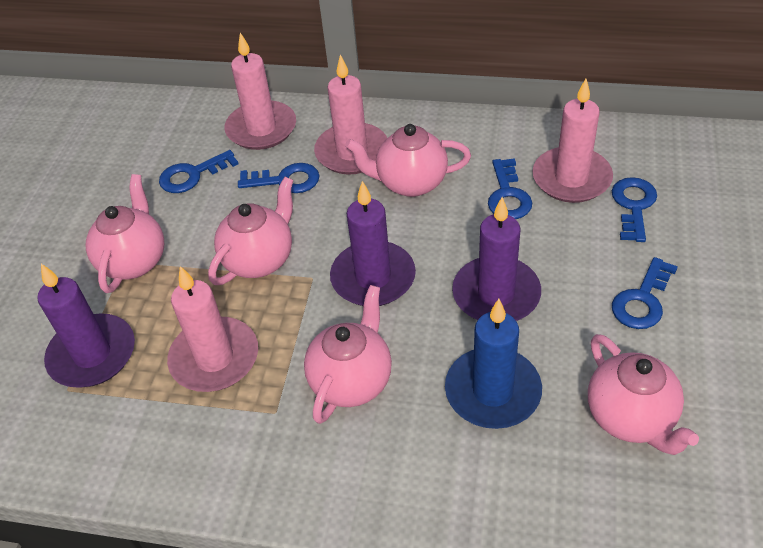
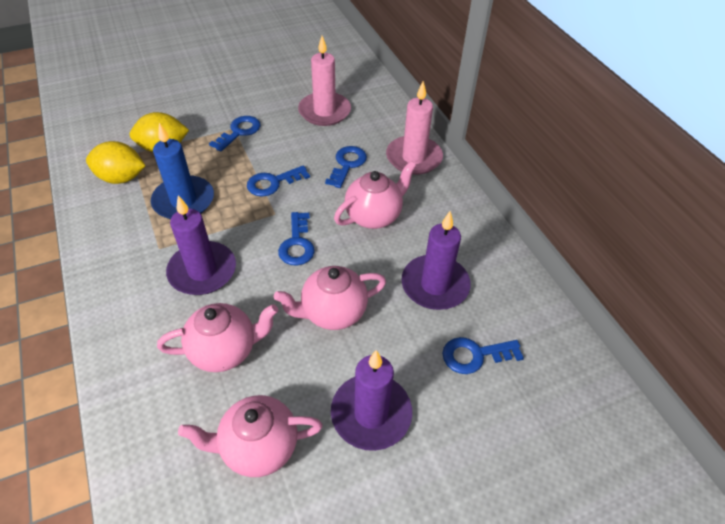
pink candle: 4 -> 2
pink teapot: 5 -> 4
yellow lemon: 0 -> 2

